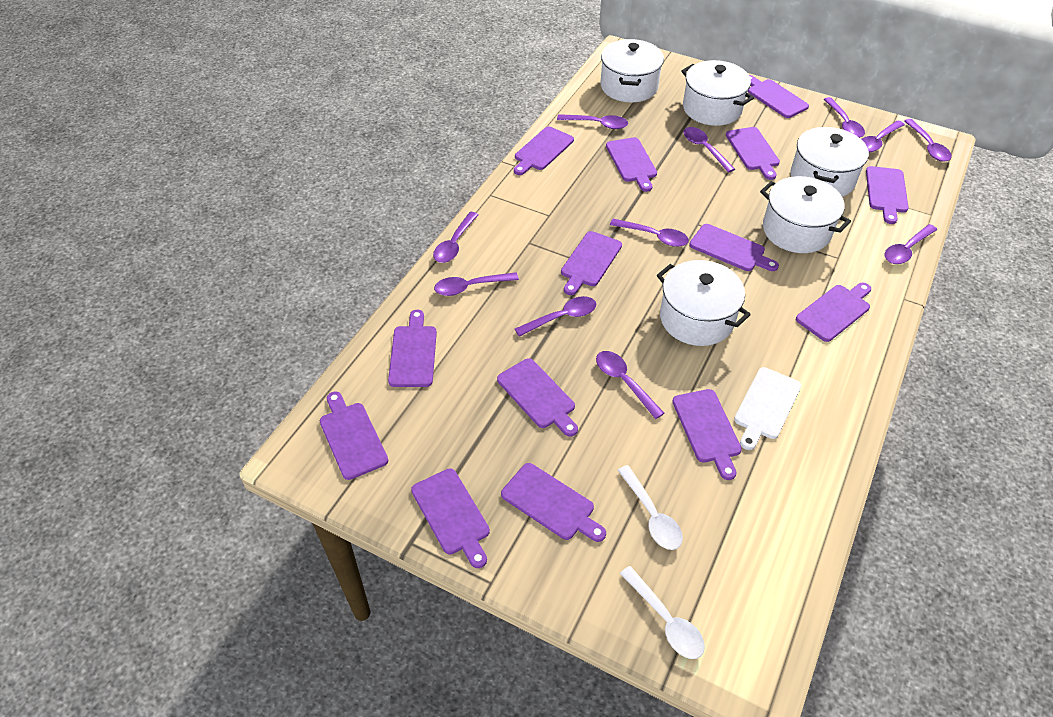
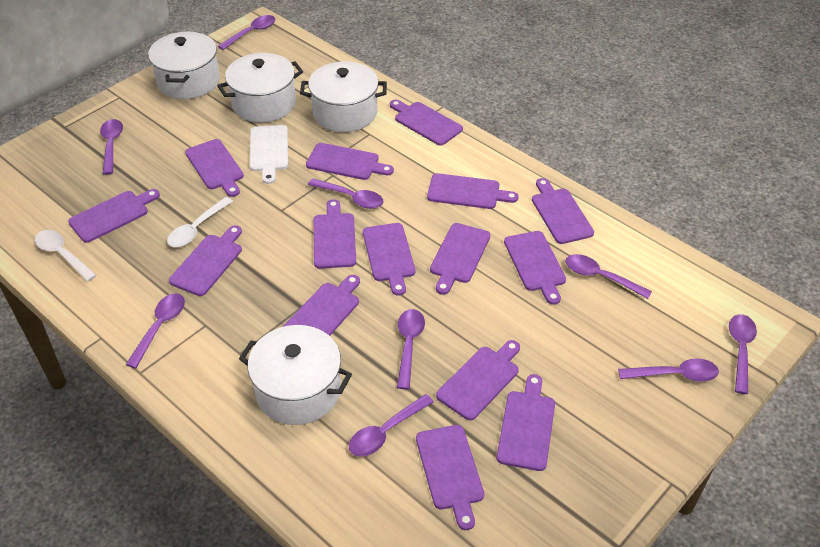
purple cutting board: 14 -> 15
purple spoon: 11 -> 9
white pot: 5 -> 4

